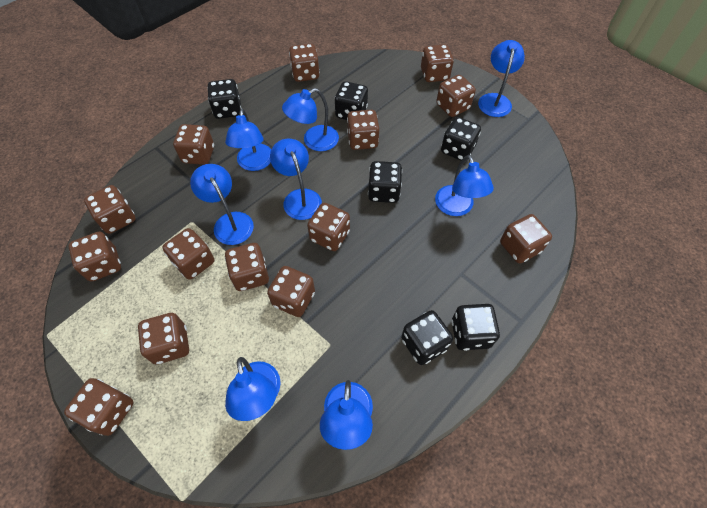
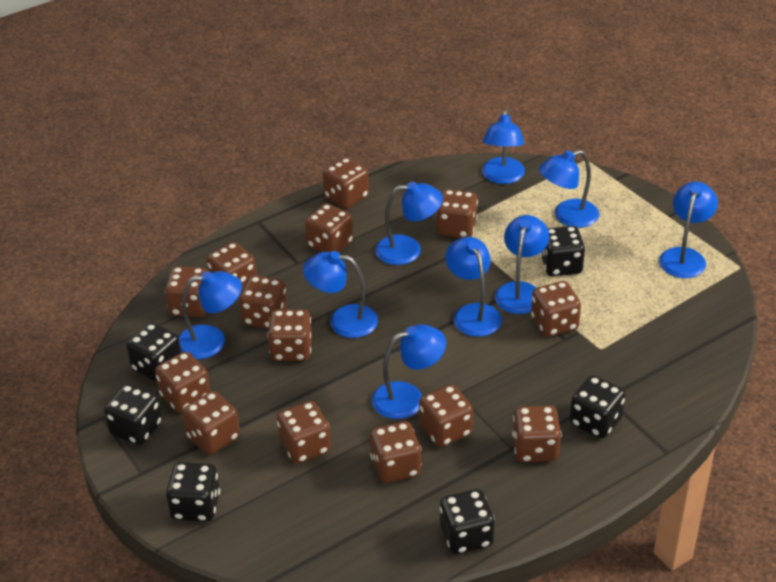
blue lamp: 8 -> 9

